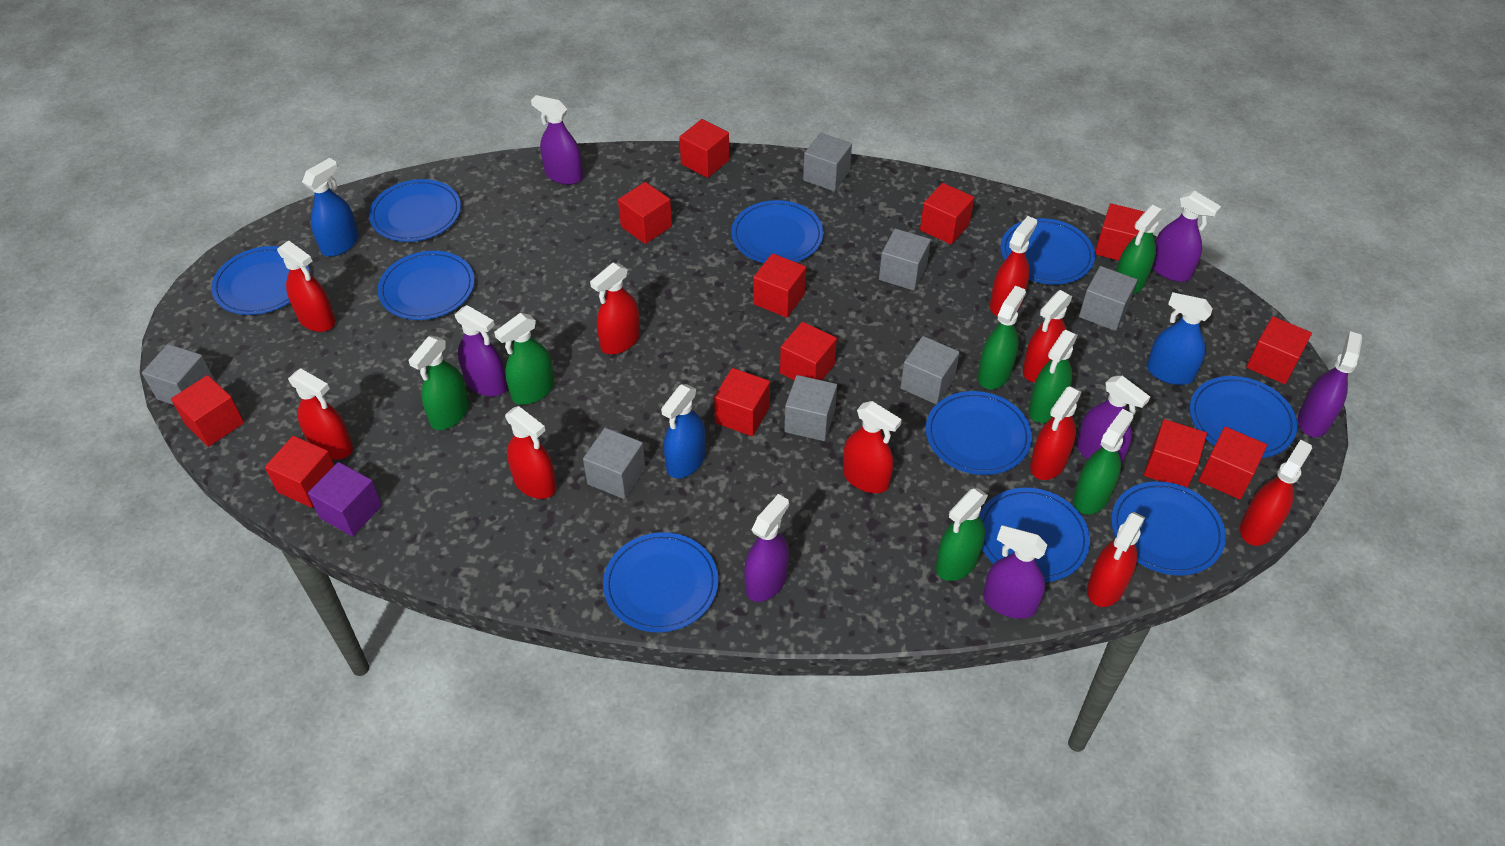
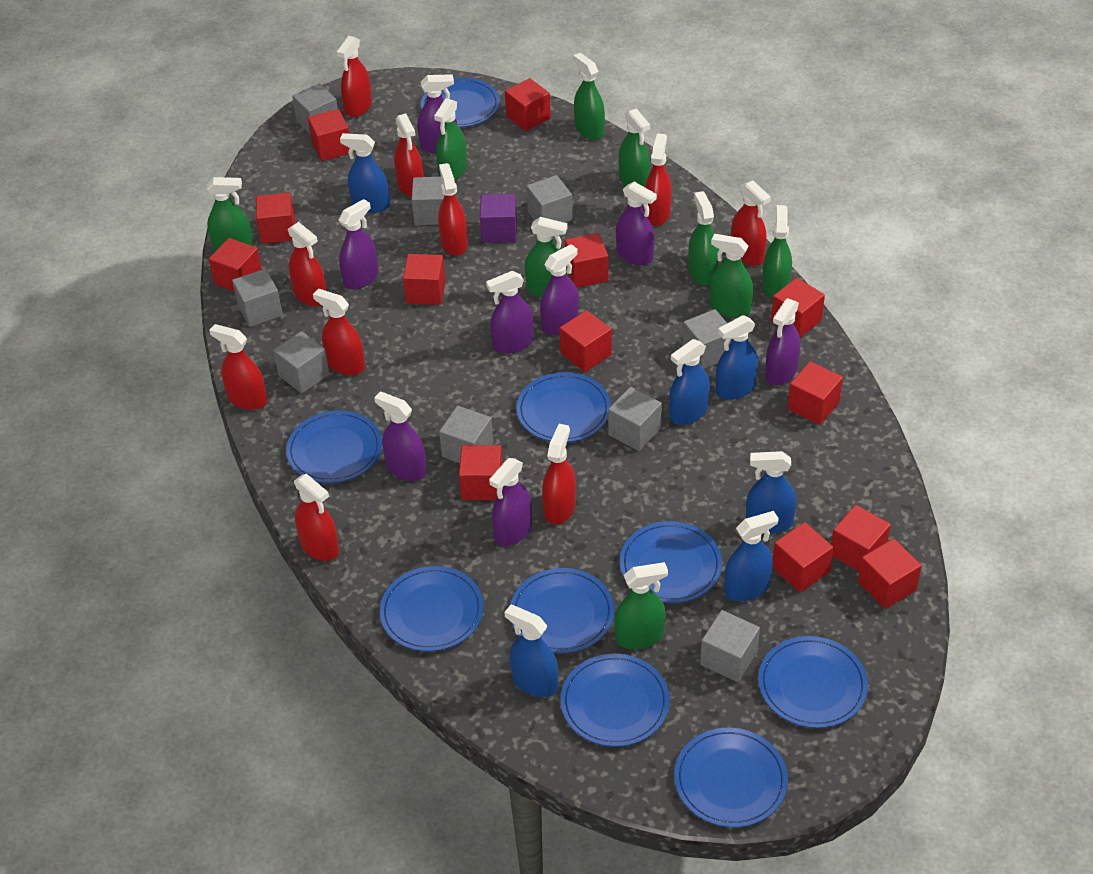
blue plate: 10 -> 9
blue spray bottle: 3 -> 6
green spray bottle: 7 -> 9
grey cube: 7 -> 9
purple spray bottle: 7 -> 8
red cube: 12 -> 13

